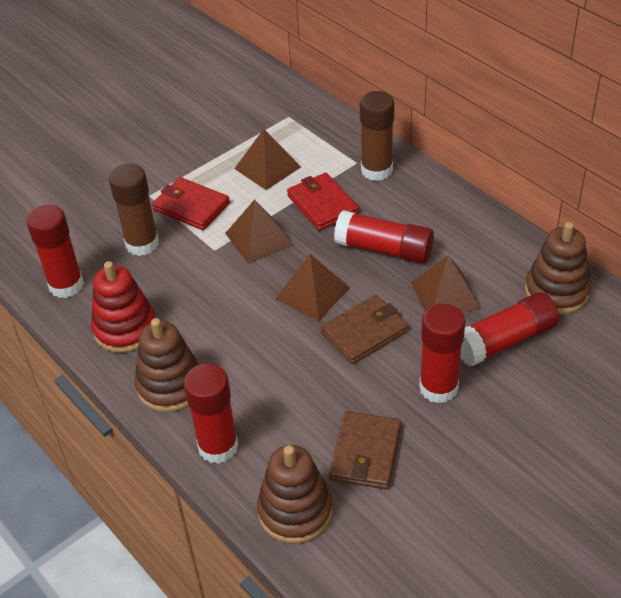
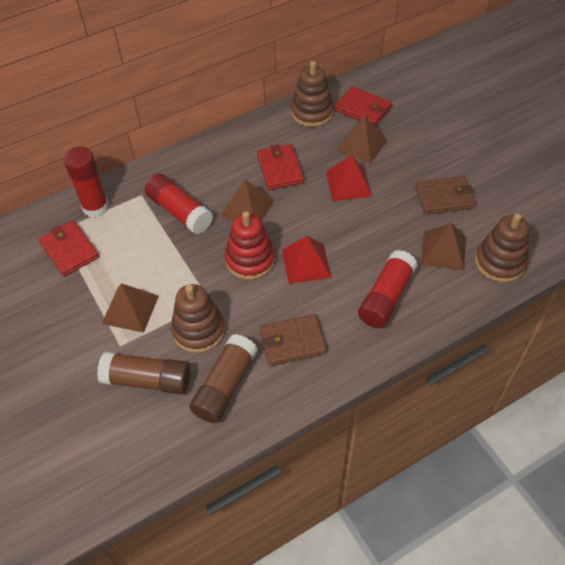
red glue stick: 5 -> 3
red pyramid: 0 -> 2
red wallet: 2 -> 3

